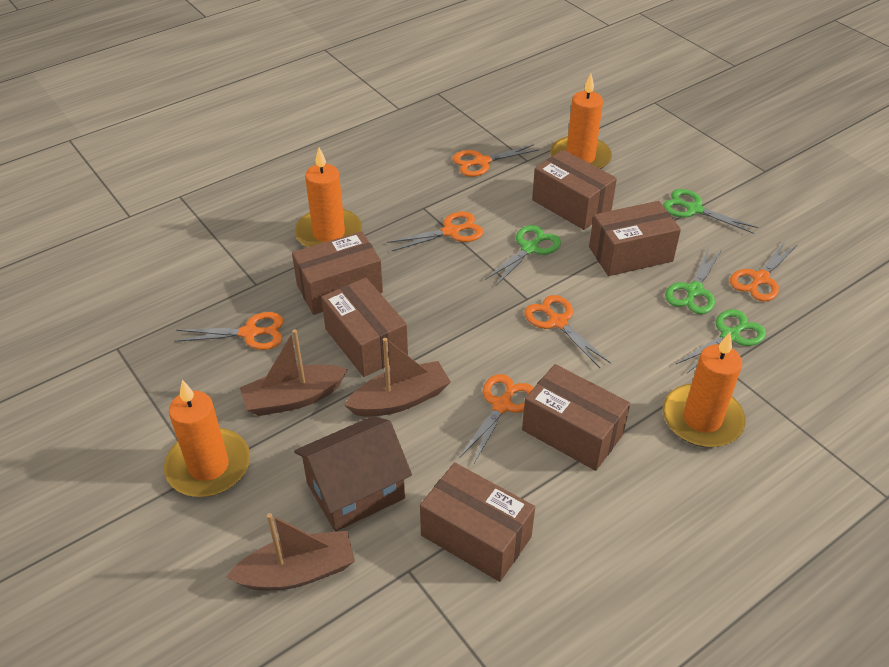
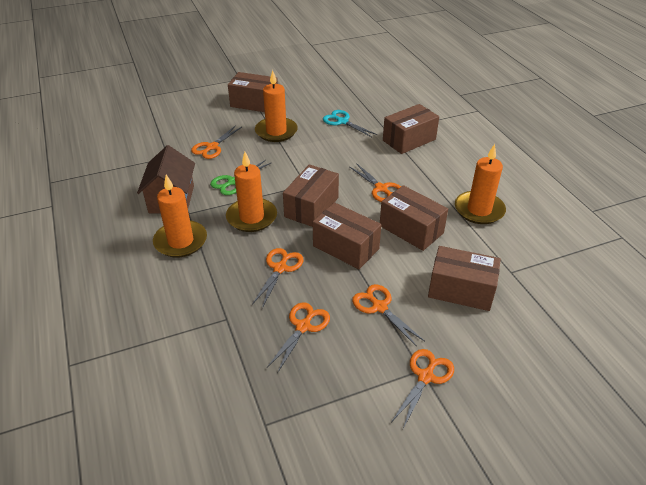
brown boat: 3 -> 0
green scissors: 4 -> 1
turquoise scissors: 0 -> 1

